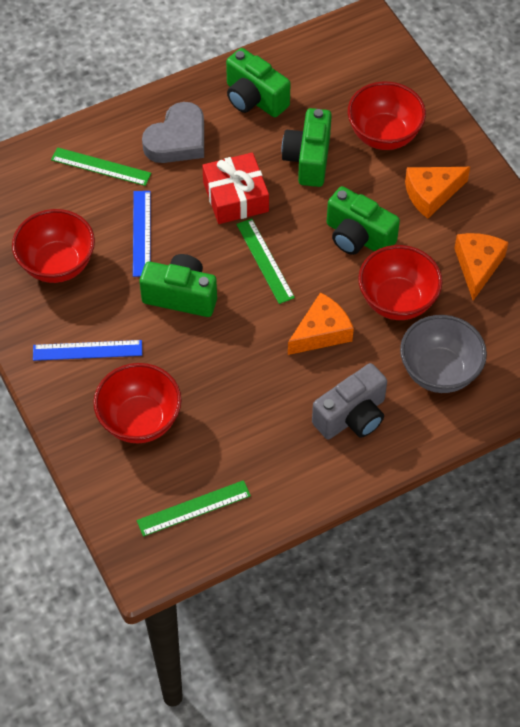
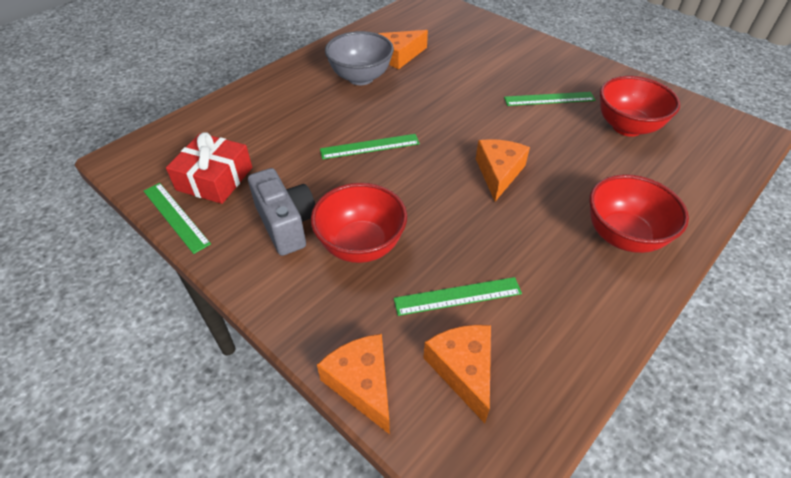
blue ruler: 2 -> 0
green camera: 4 -> 0
green ruler: 3 -> 4
grey heart: 1 -> 0
orange cheese: 3 -> 4
red bowl: 4 -> 3

